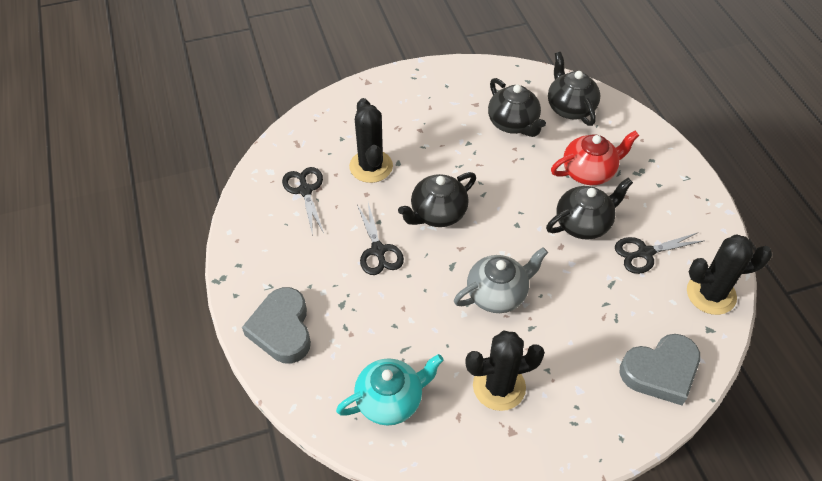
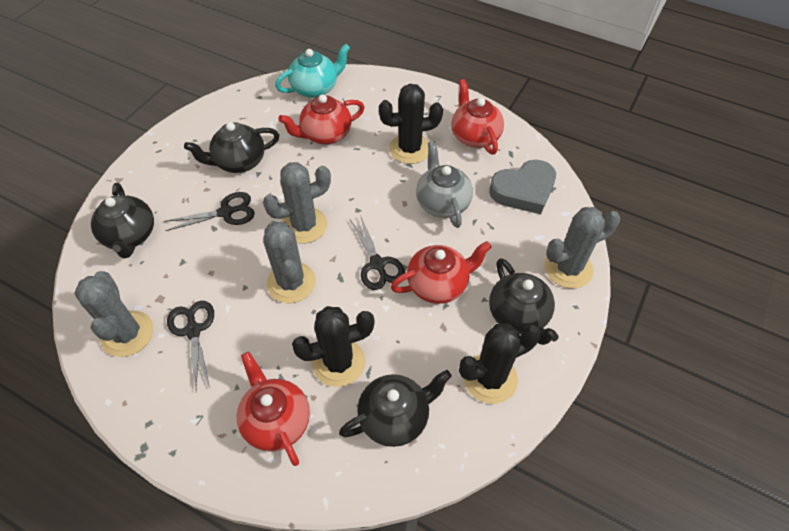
grey cactus: 0 -> 4
grey heart: 2 -> 1
red teapot: 1 -> 4

